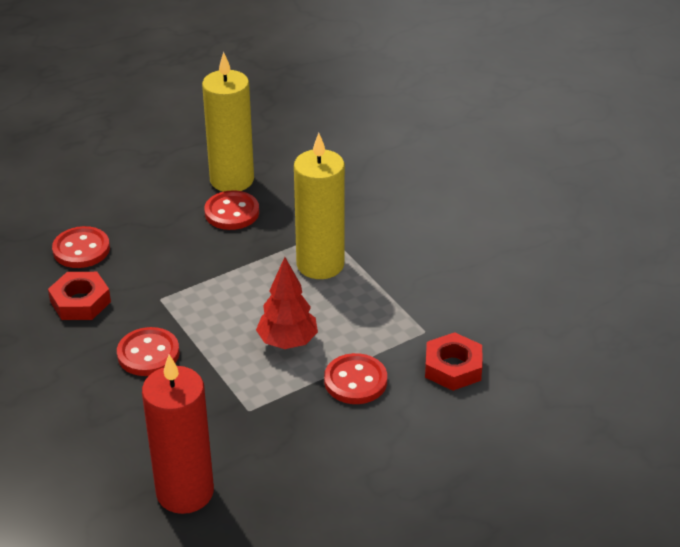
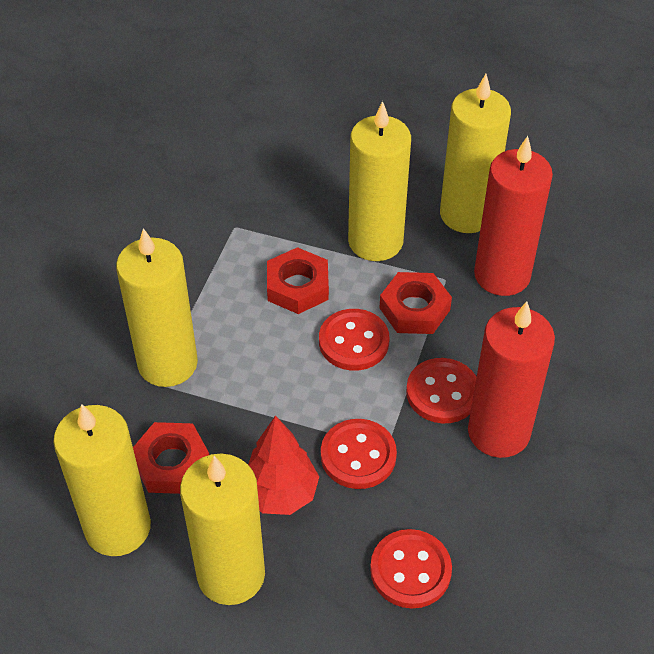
red candle: 1 -> 2
red nut: 2 -> 3
yellow candle: 2 -> 5

